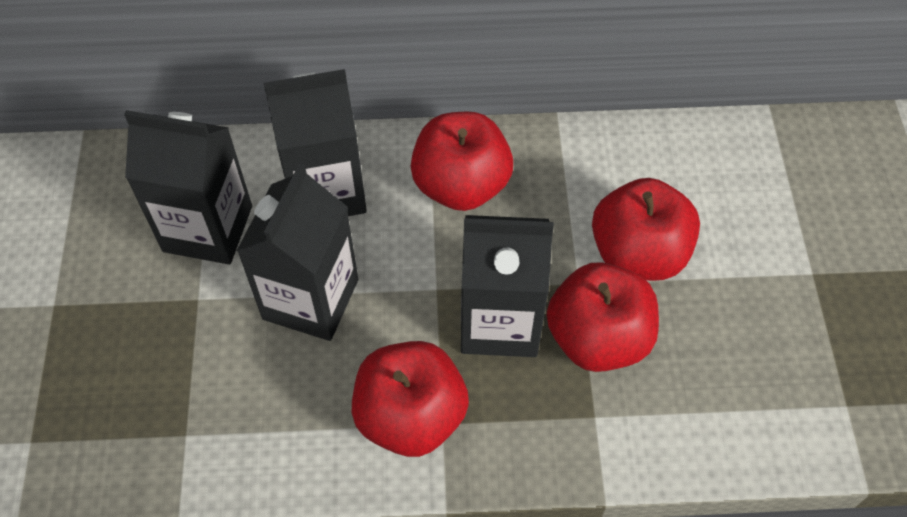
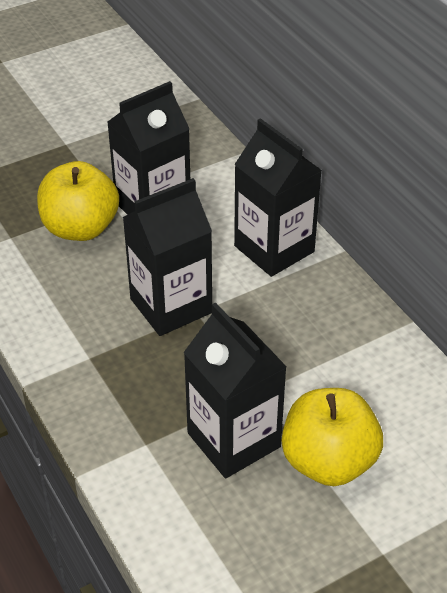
red apple: 4 -> 0
yellow apple: 0 -> 2

